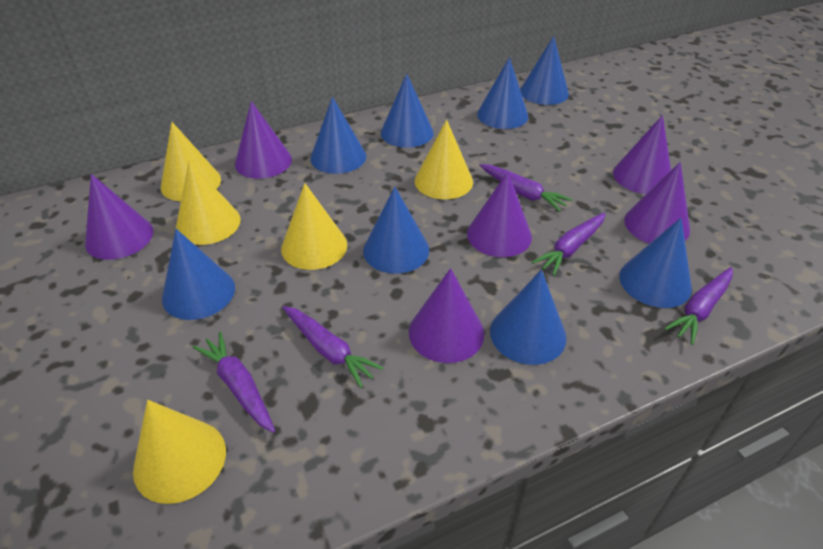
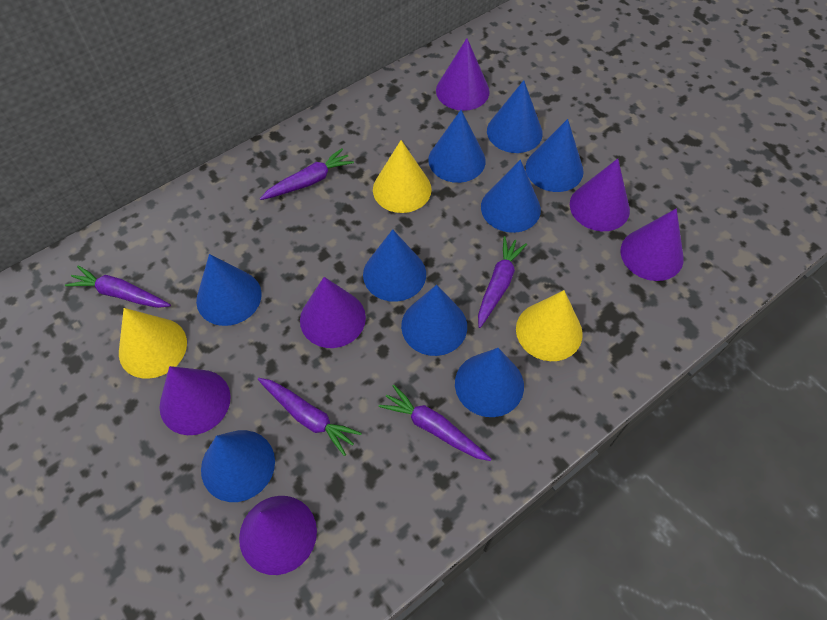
blue cone: 8 -> 9
yellow cone: 5 -> 3

